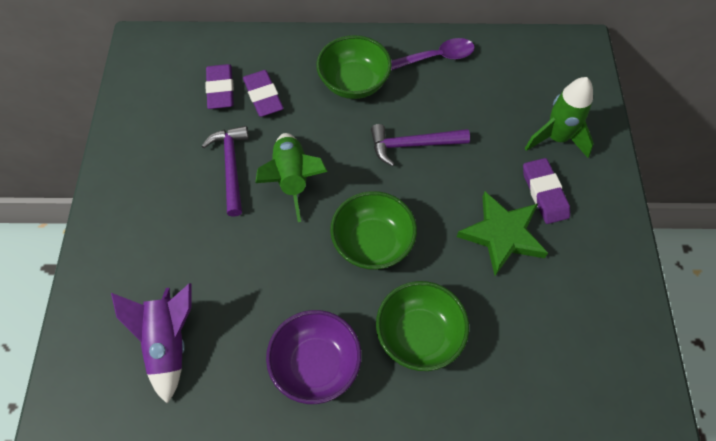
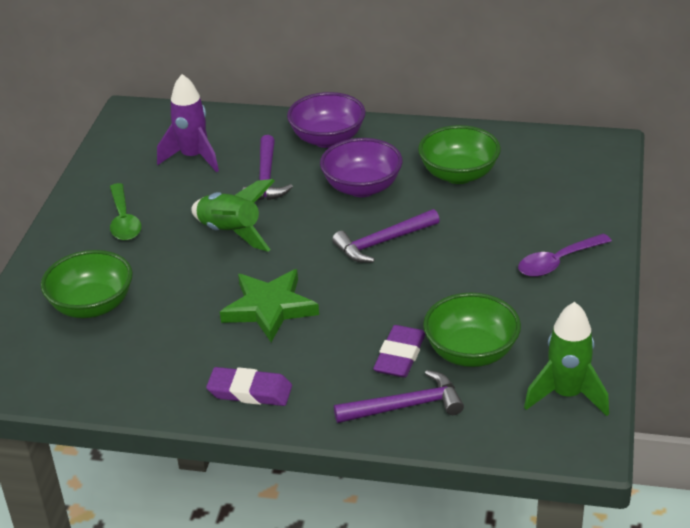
green spoon: 0 -> 1
purple bowl: 1 -> 2
purple eraser: 3 -> 2
purple hammer: 2 -> 3

